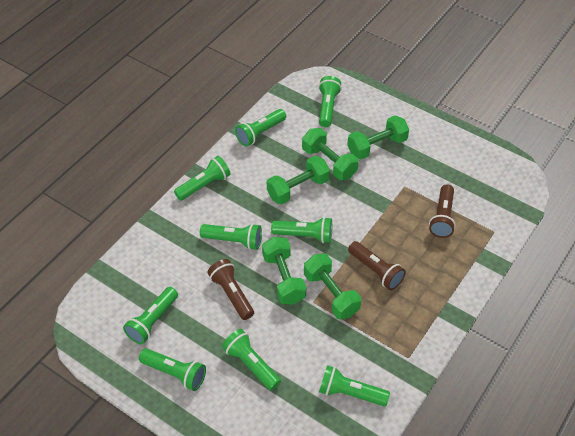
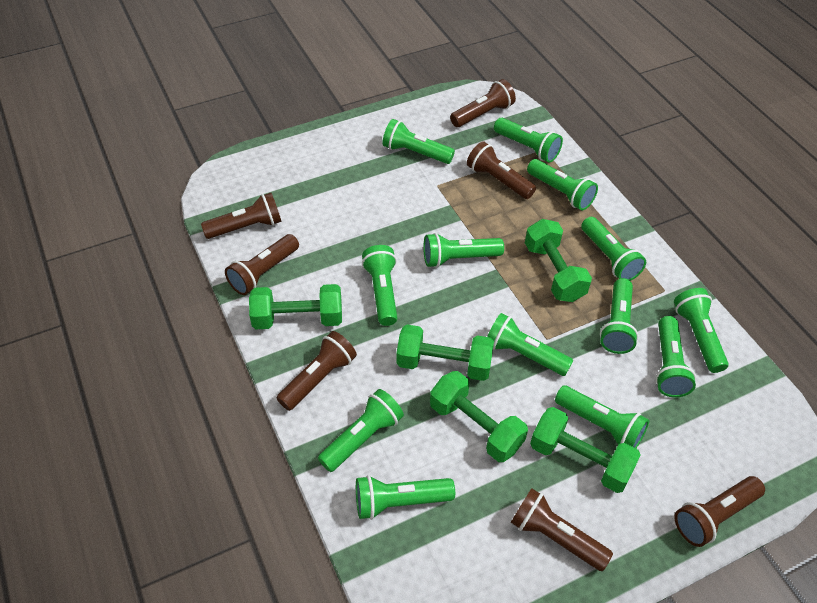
brown flashlight: 3 -> 7
green flashlight: 9 -> 13

